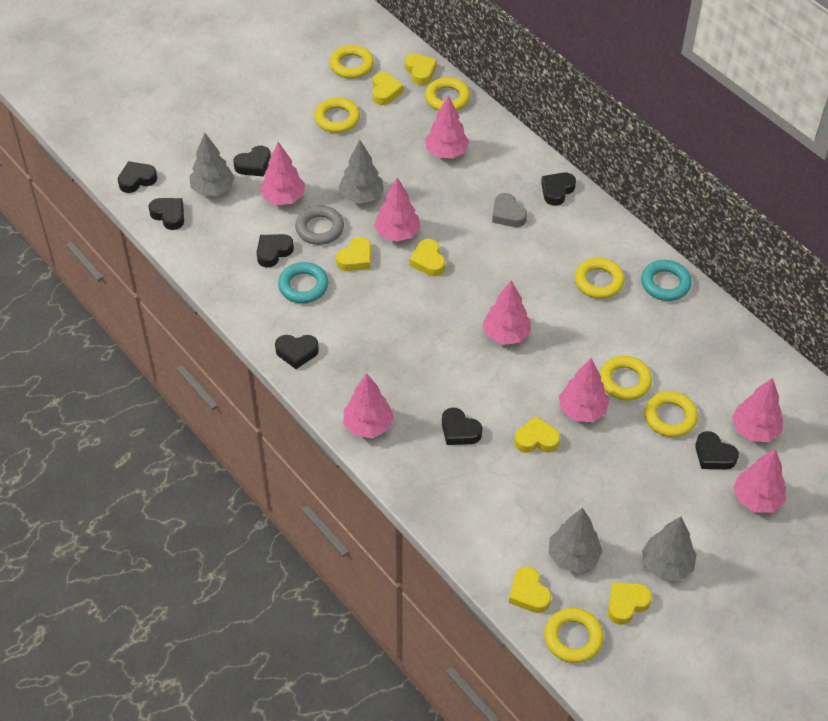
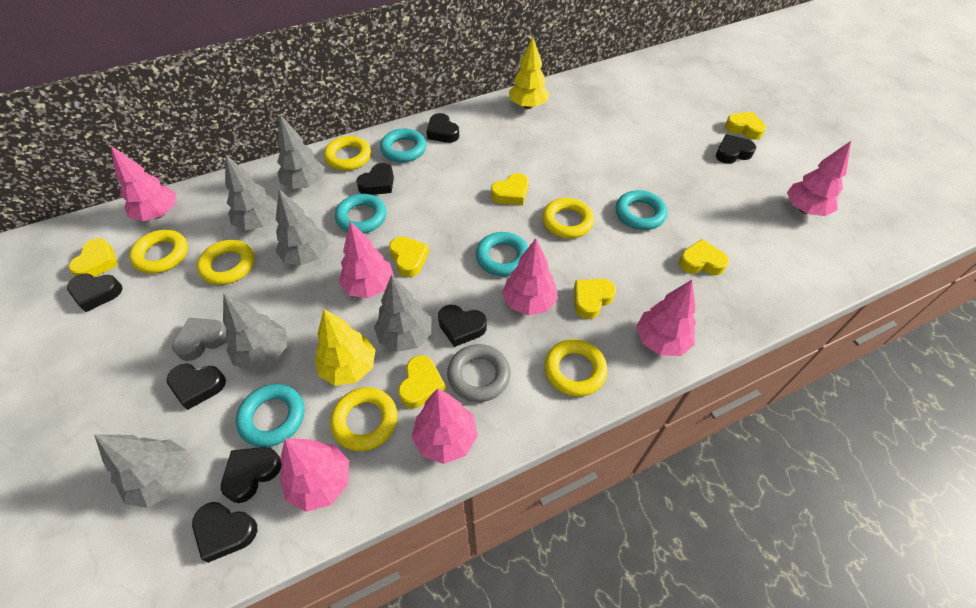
grey tree: 4 -> 6
pink tree: 8 -> 7
turquoise ring: 2 -> 5
yellow ring: 7 -> 6
yellow tree: 0 -> 2

